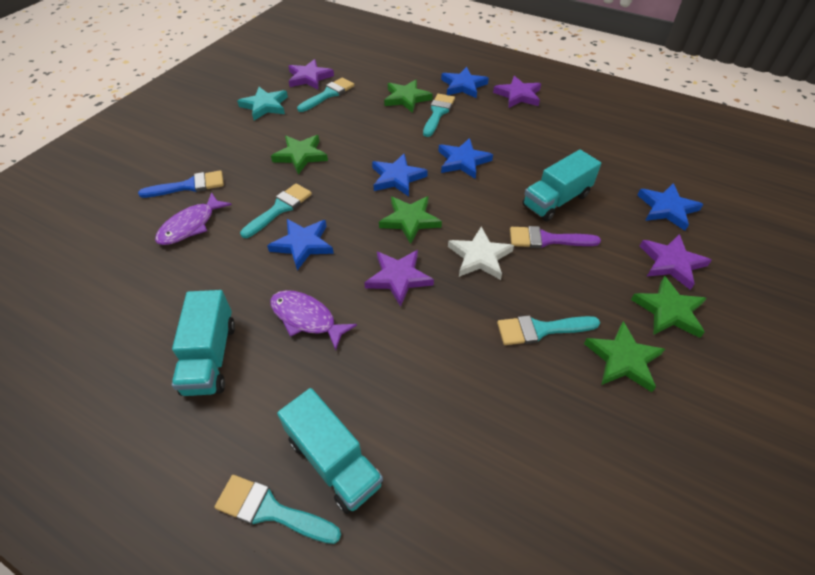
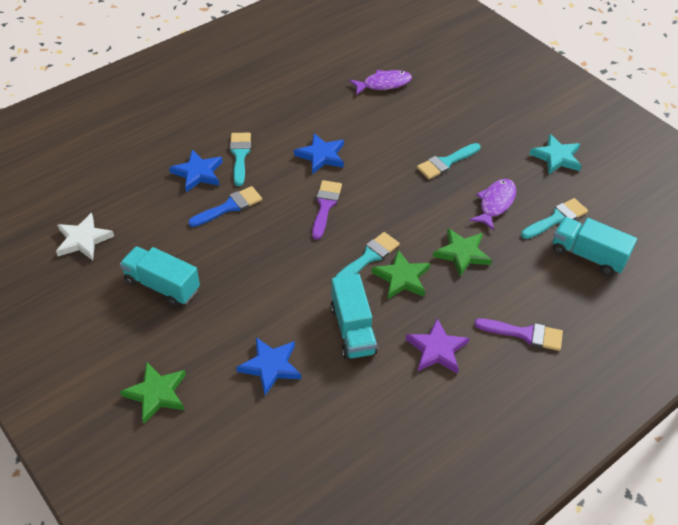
blue star: 5 -> 3
green star: 5 -> 3
purple brush: 1 -> 2
purple star: 4 -> 1
turquoise brush: 5 -> 4

